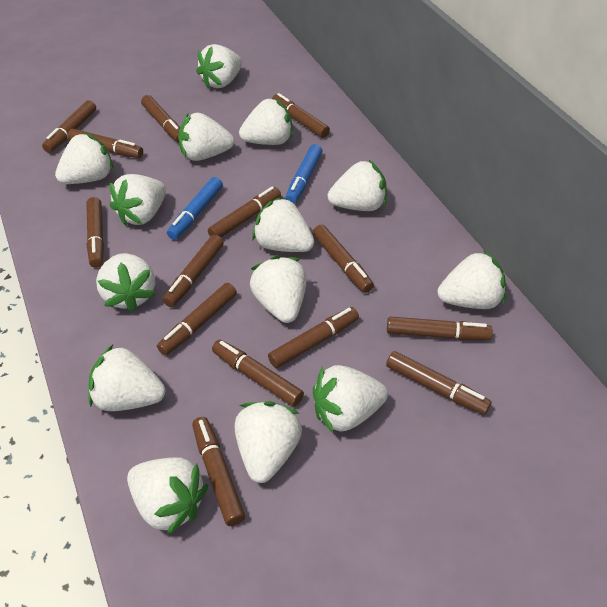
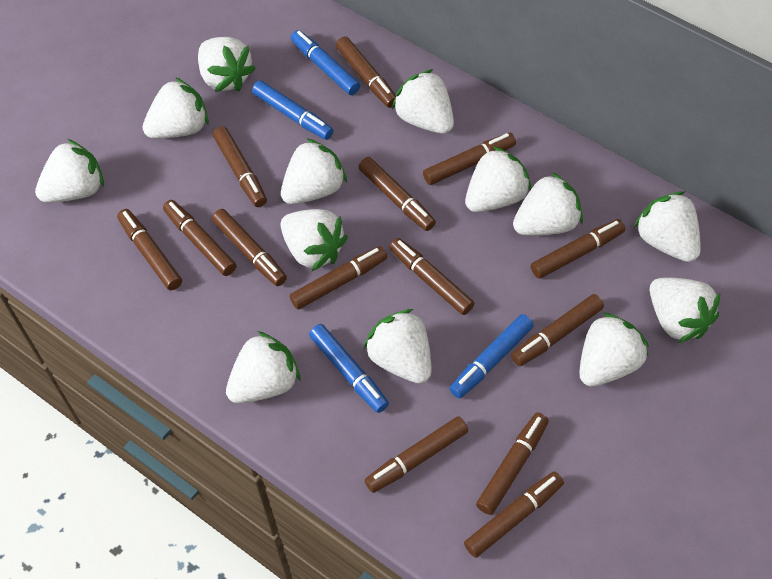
blue marker: 2 -> 4
white strawberry: 14 -> 13

